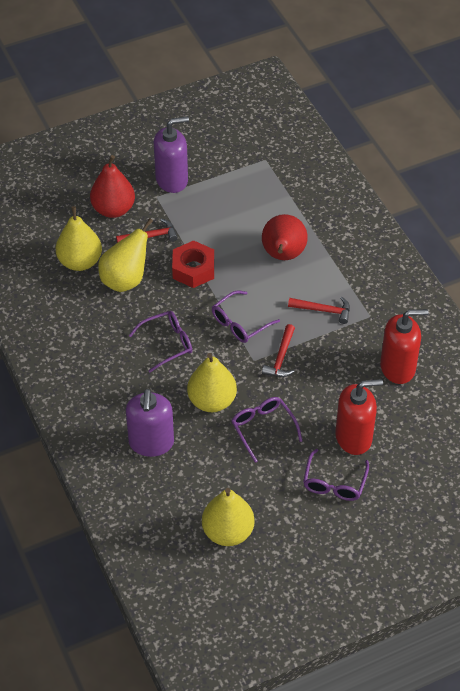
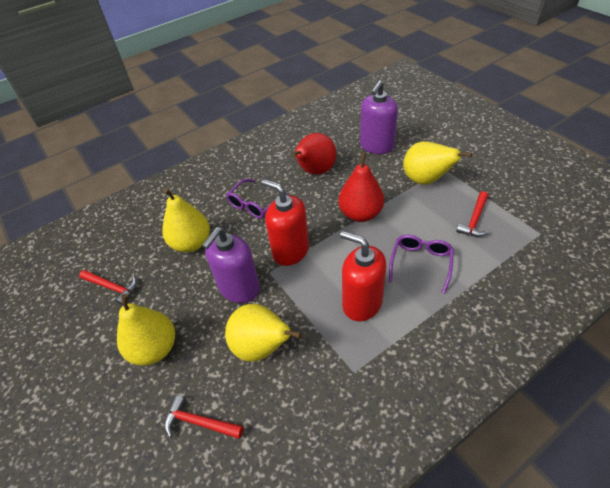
purple glasses: 4 -> 2
red nut: 1 -> 0

